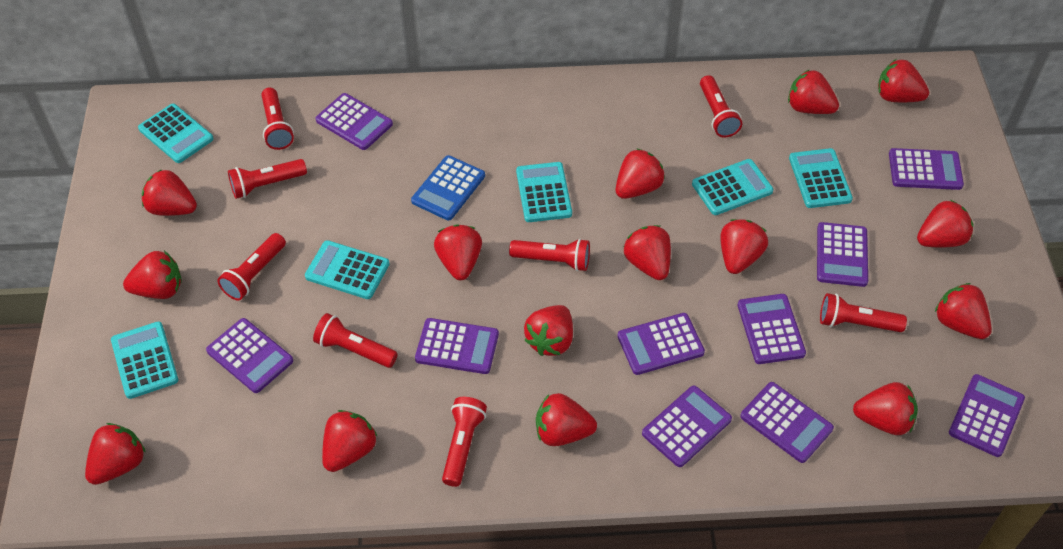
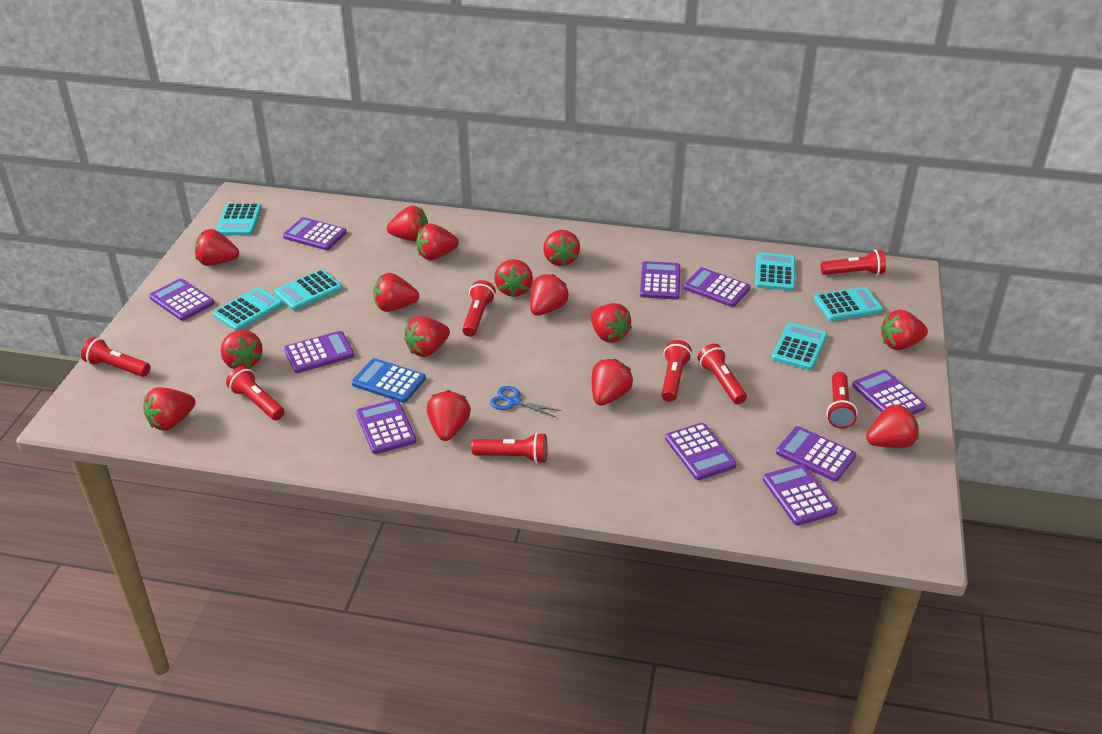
blue scissors: 0 -> 1

